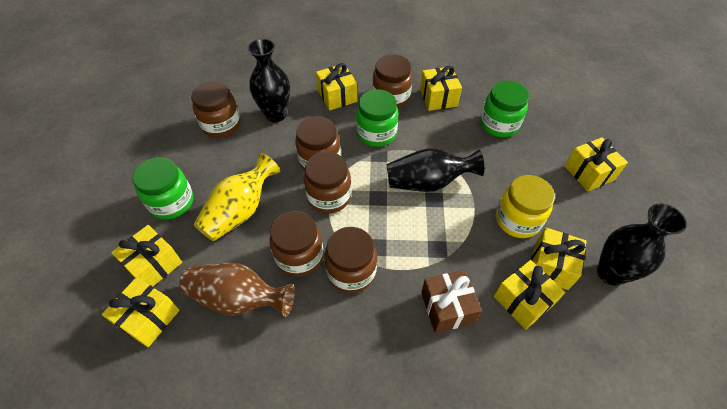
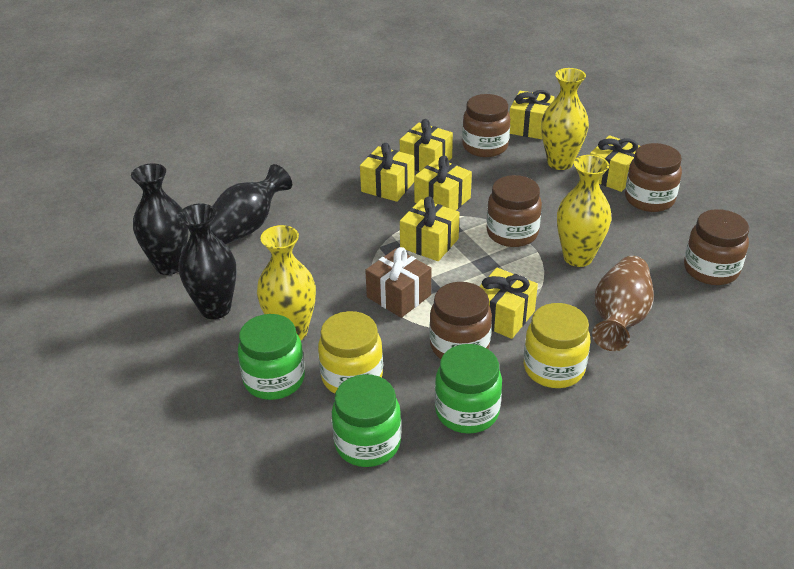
brown jar: 6 -> 5
yellow jar: 1 -> 2
yellow vase: 1 -> 3

